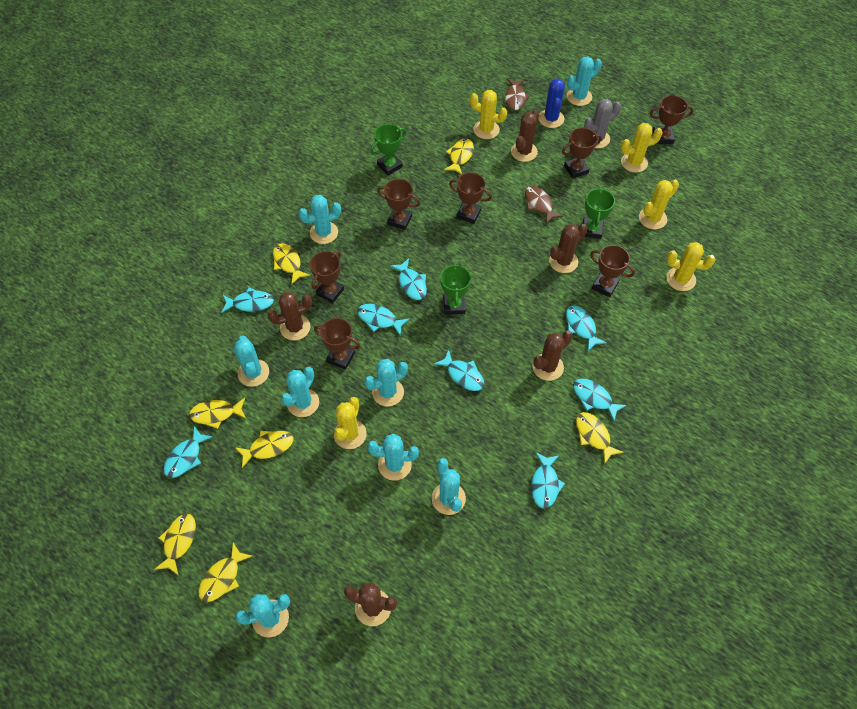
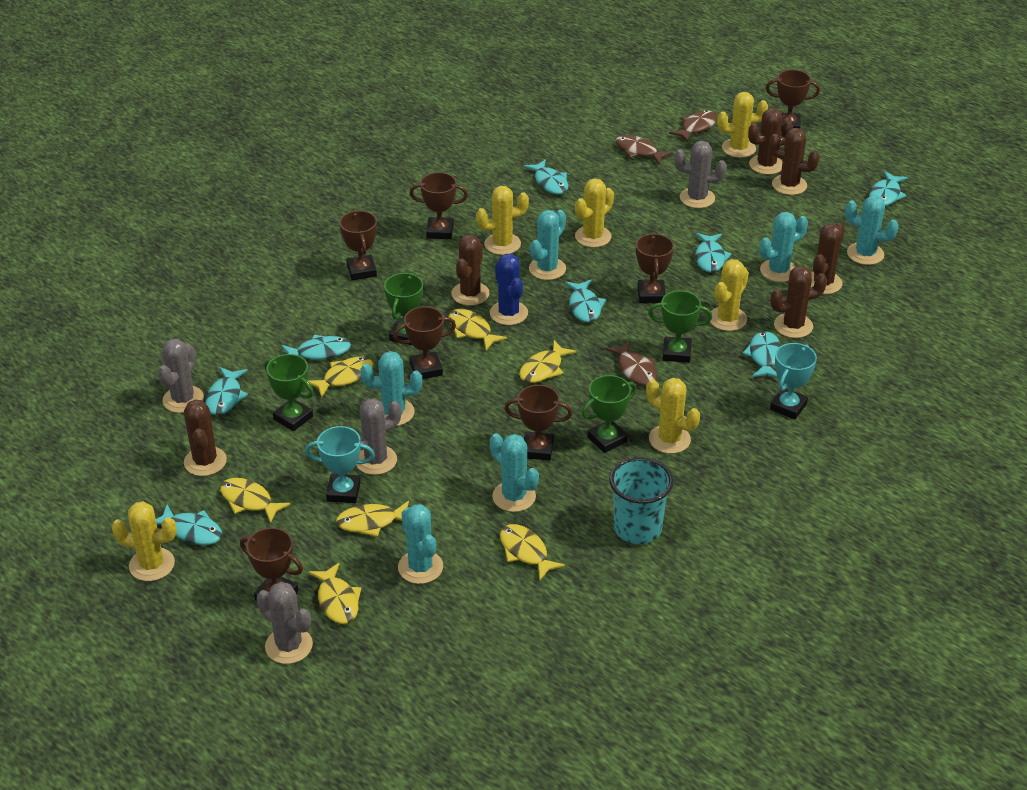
brown cactus: 5 -> 6
brown fish: 2 -> 3
green trophy: 3 -> 4
grey cactus: 1 -> 4
turquoise cactus: 8 -> 6
turquoise cup: 0 -> 1
turquoise trophy: 0 -> 2
yellow cactus: 5 -> 6

